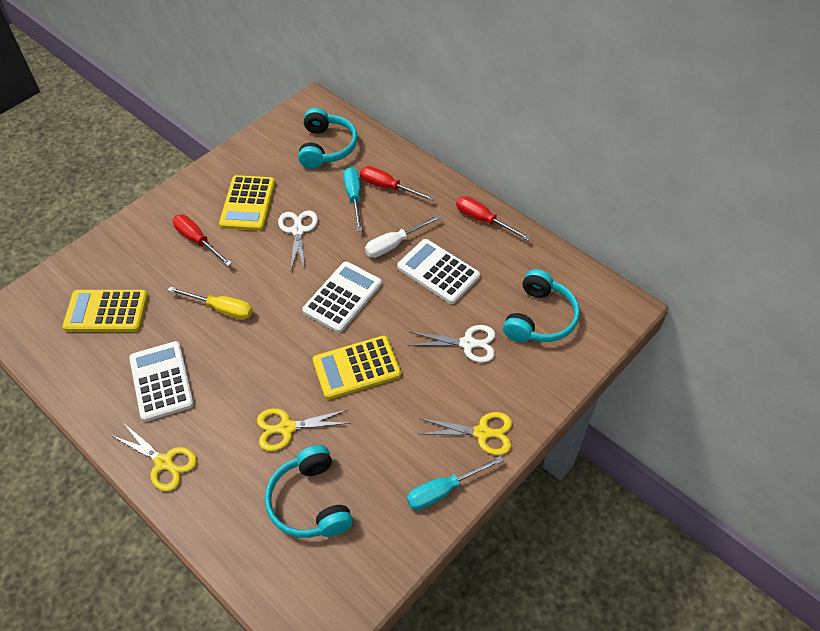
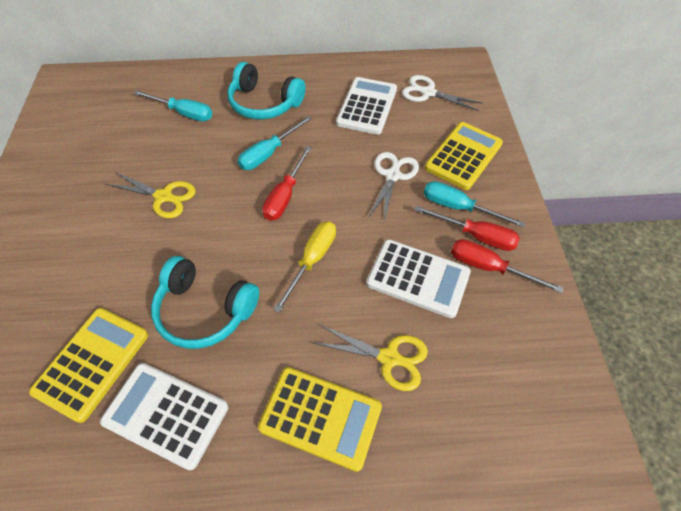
turquoise headphones: 3 -> 2
turquoise screwdriver: 2 -> 3
white screwdriver: 1 -> 0
yellow scissors: 3 -> 2

